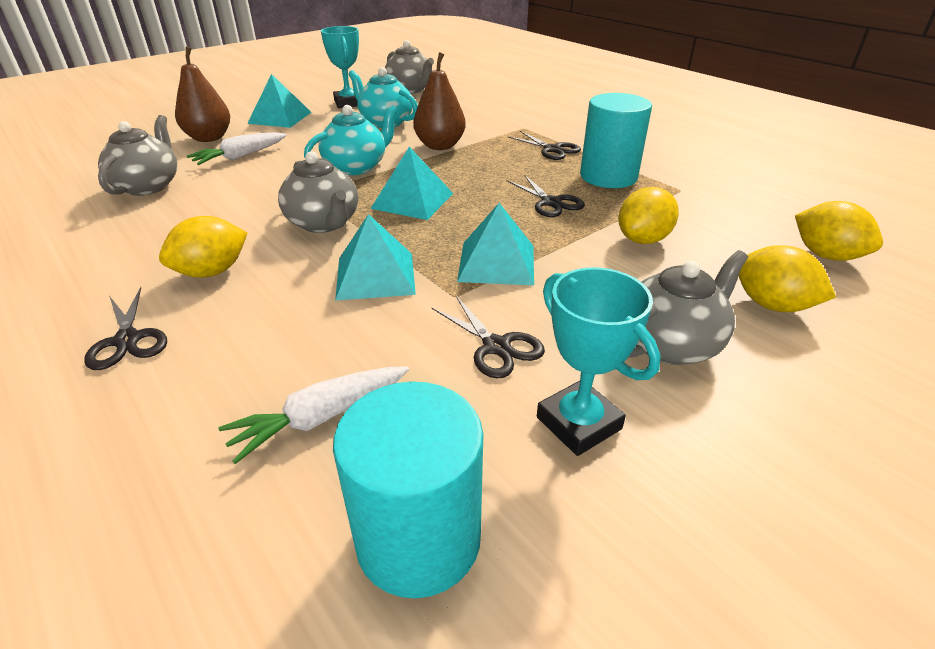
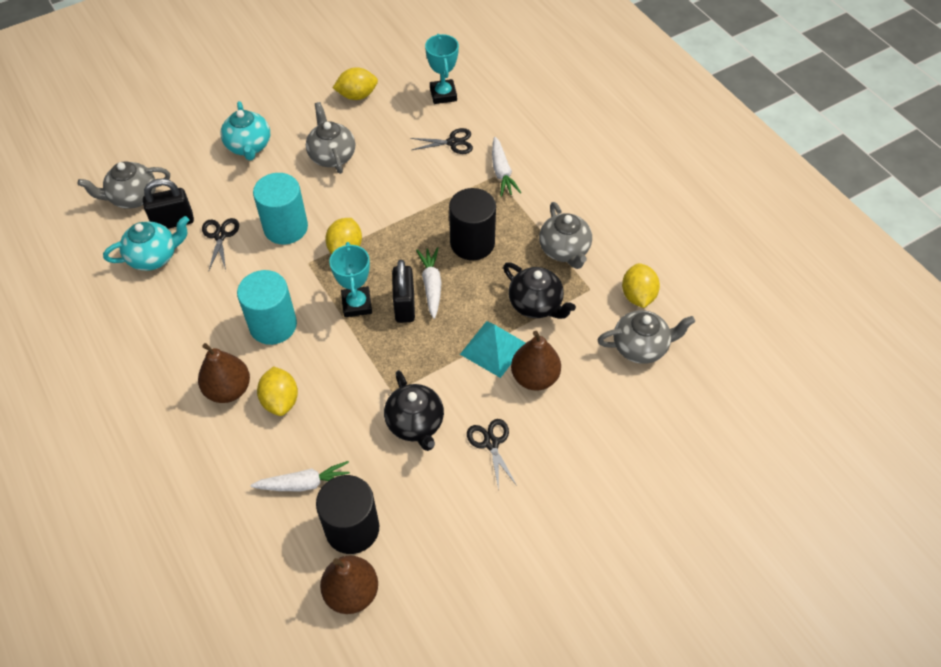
black cylinder: 0 -> 2
black padlock: 0 -> 2
black scissors: 4 -> 3
black teapot: 0 -> 2
brown pear: 2 -> 3
turquoise pyramid: 4 -> 1
white carrot: 2 -> 3

